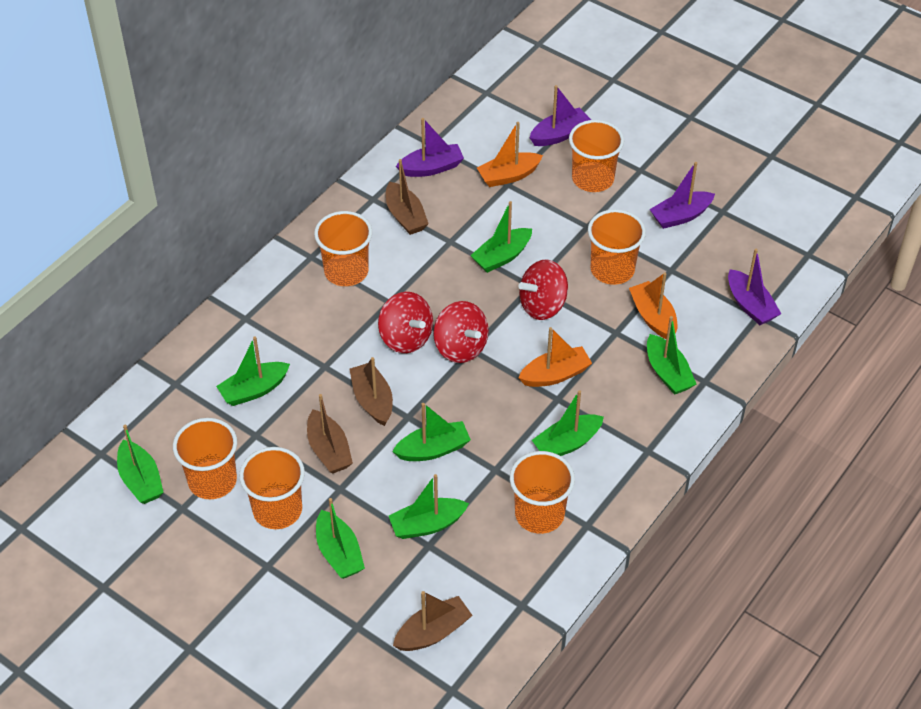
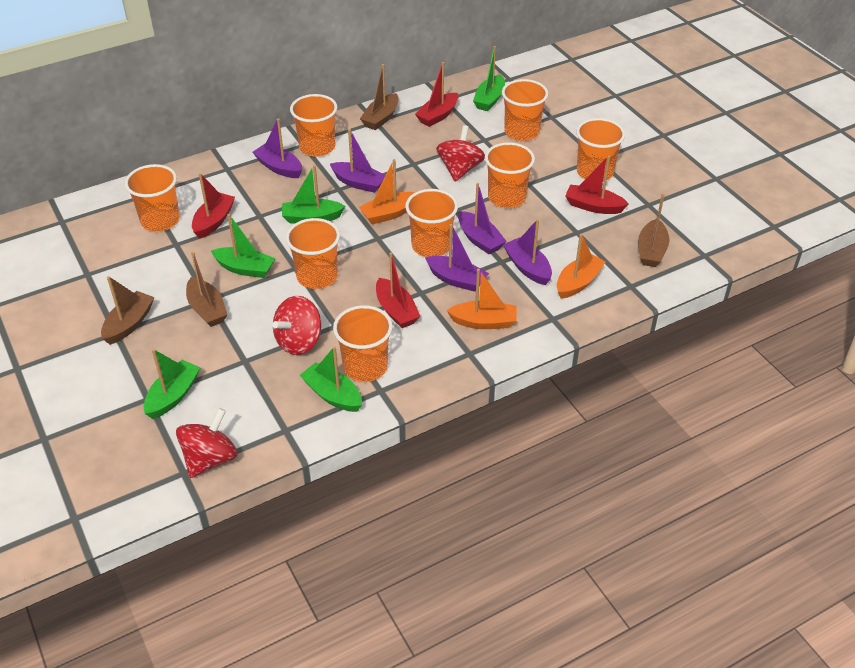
green boat: 8 -> 5
orange cup: 6 -> 8
purple boat: 4 -> 5
red boat: 0 -> 4

